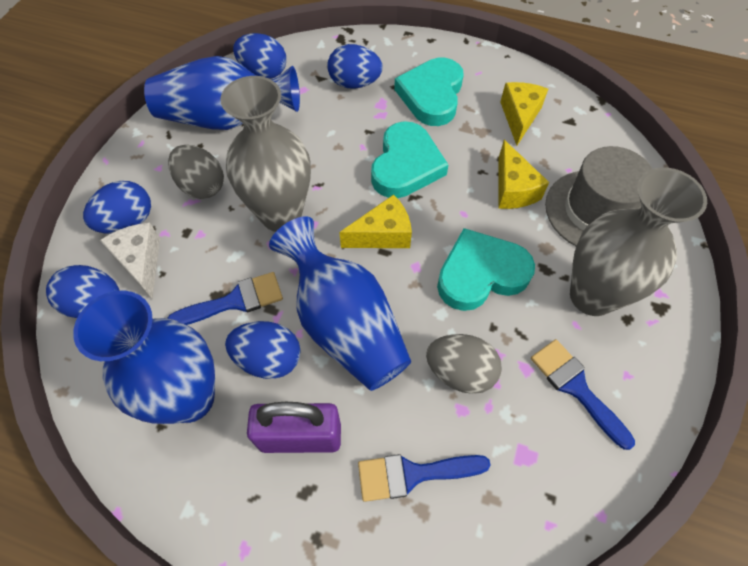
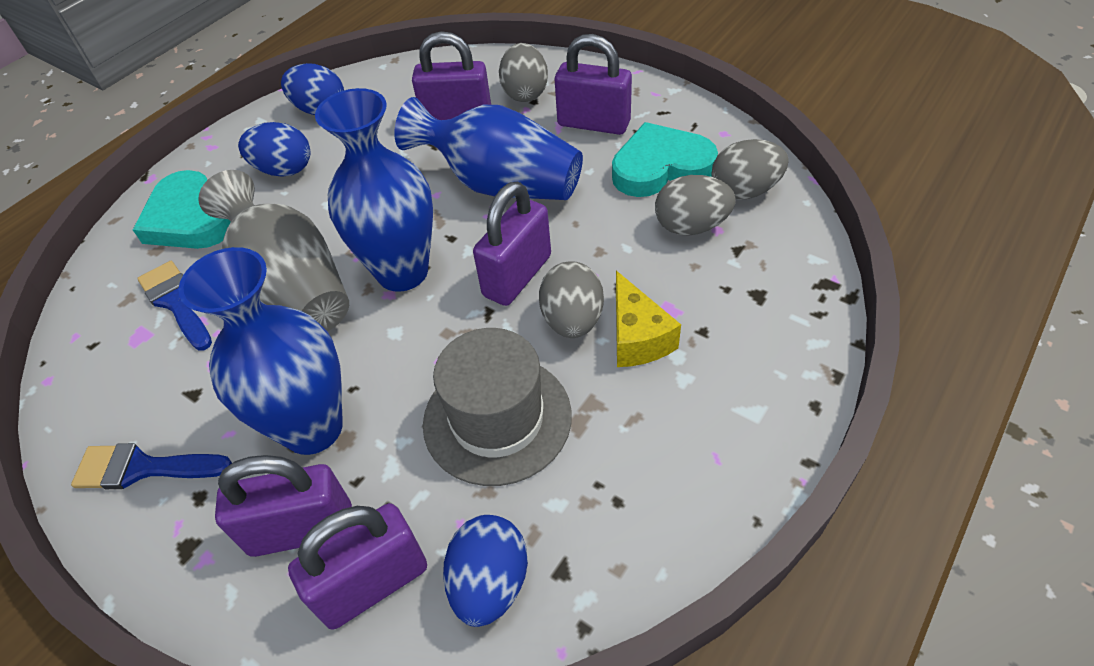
blue brush: 3 -> 2
blue egg: 5 -> 3
grey egg: 2 -> 4
grey vase: 2 -> 1
purple padlock: 1 -> 5
turquoise heart: 3 -> 2
white cheese: 1 -> 0
yellow cheese: 3 -> 1

